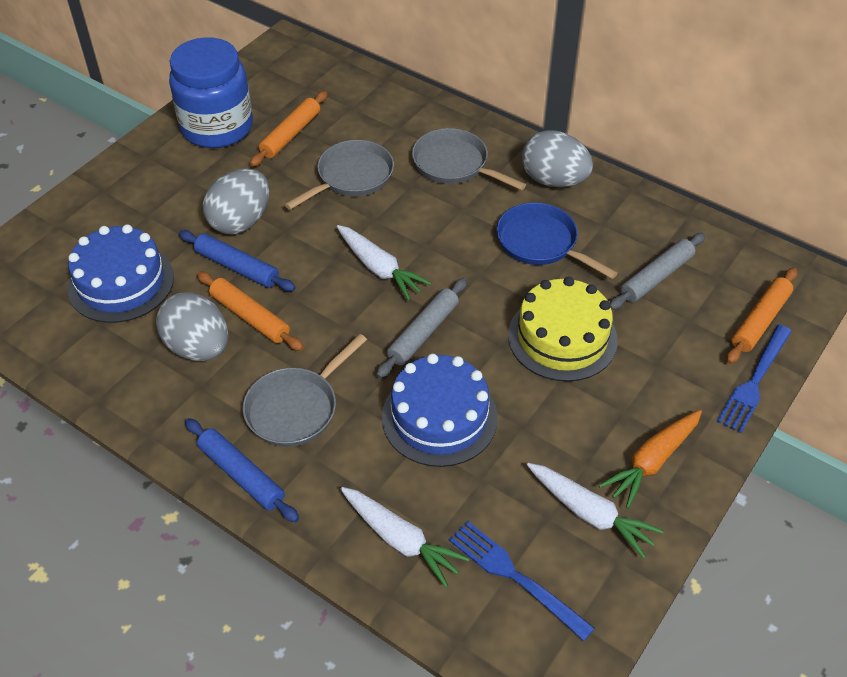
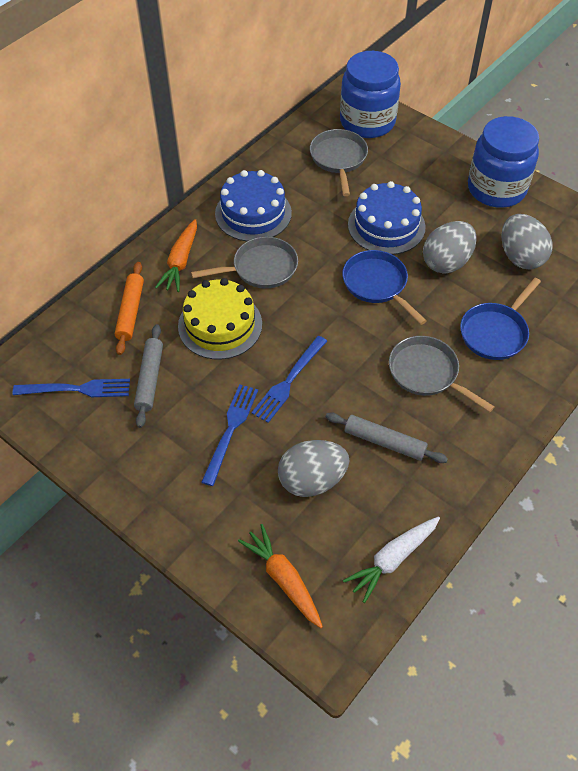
blue fork: 2 -> 3
blue jar: 1 -> 2
blue pan: 1 -> 2
blue rolling pin: 2 -> 0
orange carrot: 1 -> 2
orange rolling pin: 3 -> 1
white carrot: 3 -> 1

